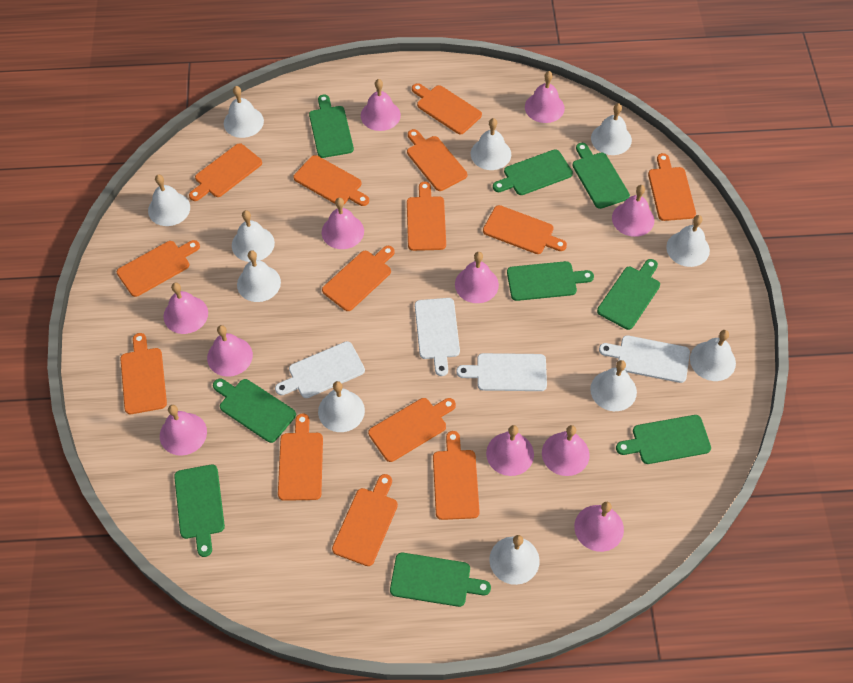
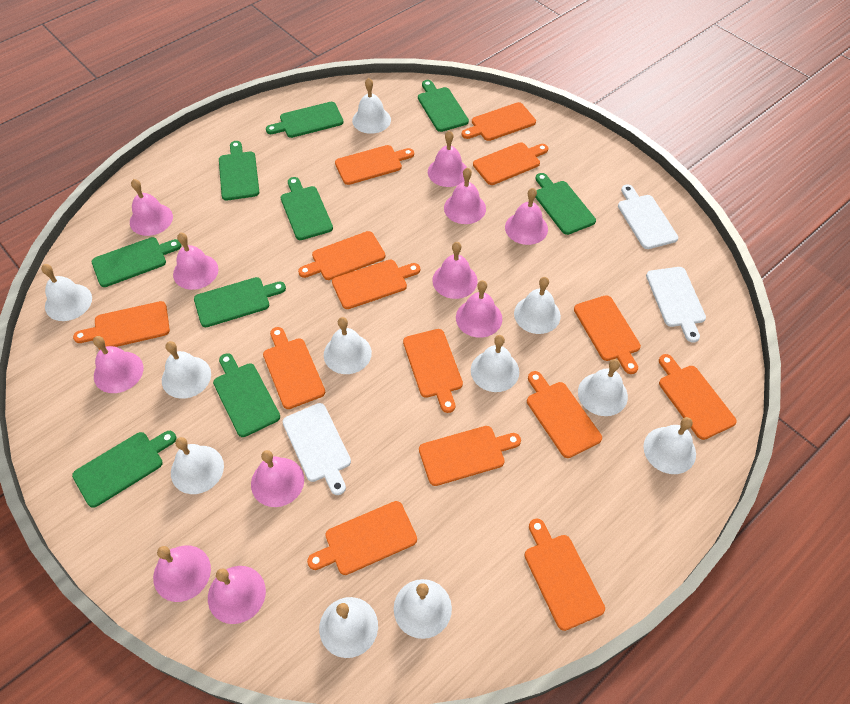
white cutting board: 4 -> 3

